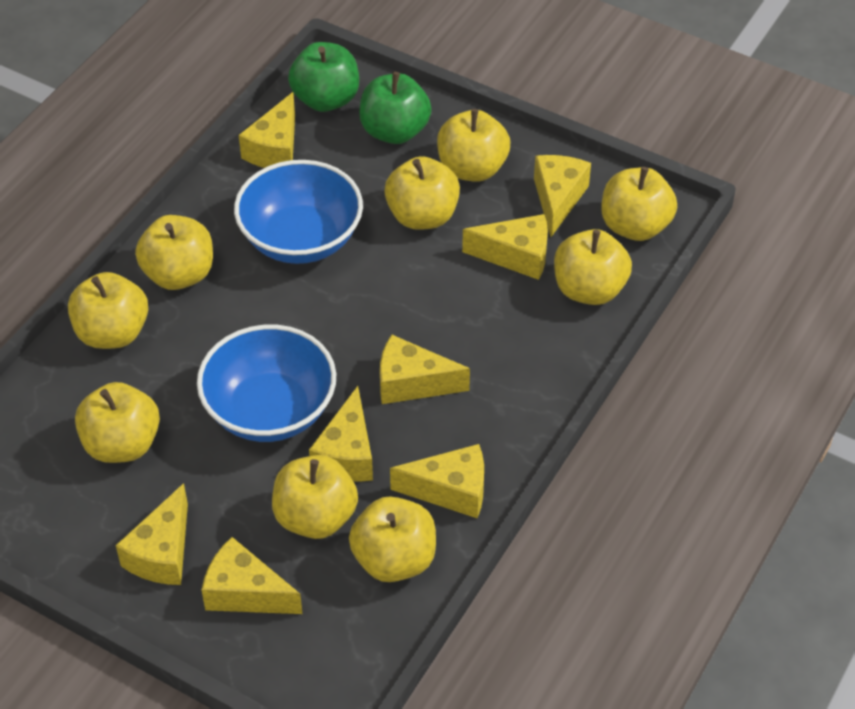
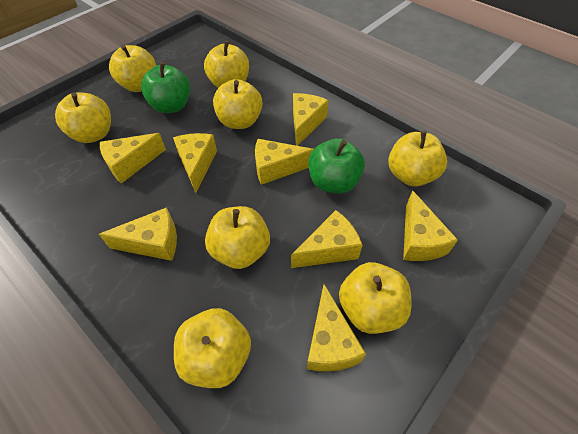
blue bowl: 2 -> 0
yellow apple: 9 -> 8

